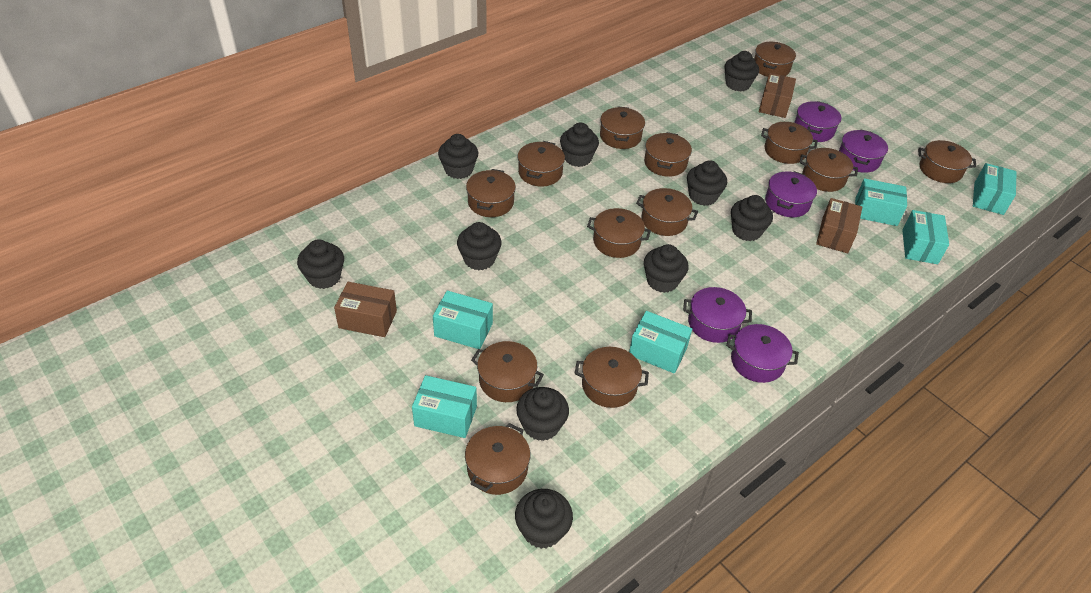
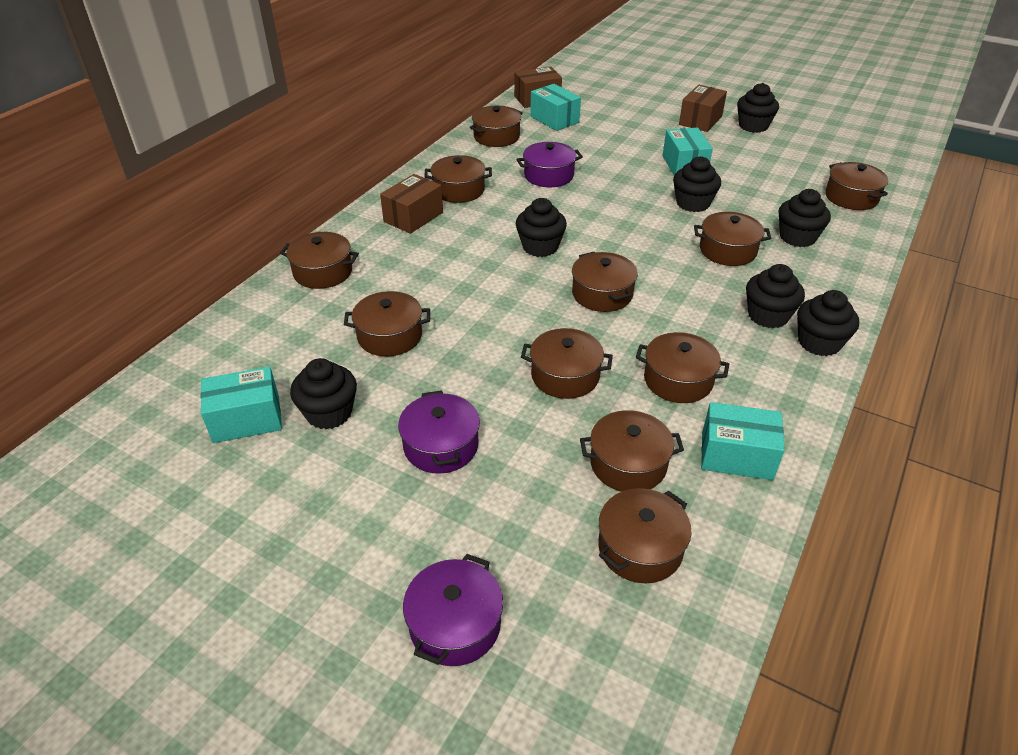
black cupcake: 10 -> 7
brown pot: 13 -> 11
purple pot: 5 -> 3
turquoise box: 6 -> 4

